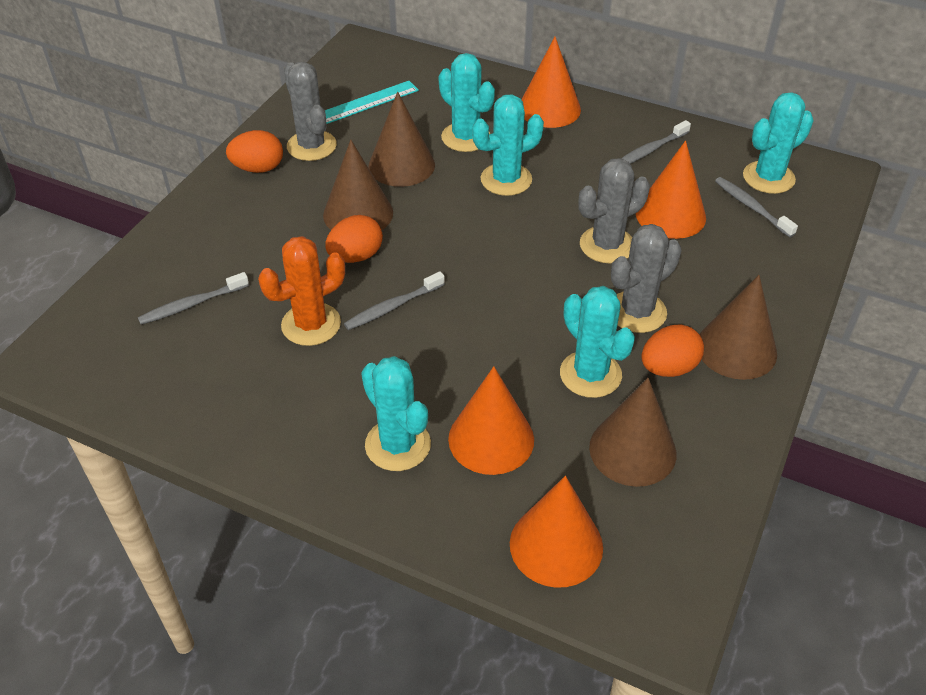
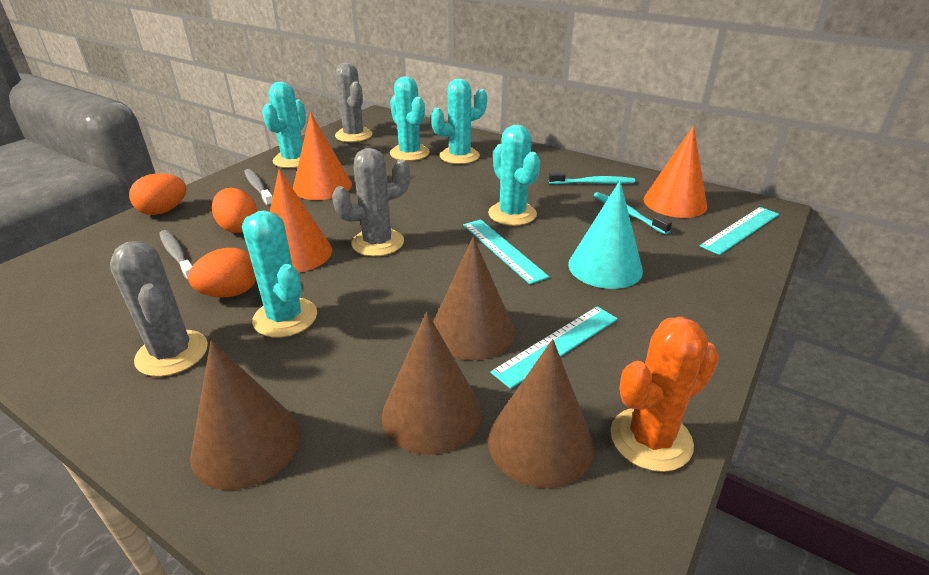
grey toothbrush: 4 -> 2
orange cone: 4 -> 3
turquoise cone: 0 -> 1
turquoise ruler: 1 -> 3
turquoise toothbrush: 0 -> 2

